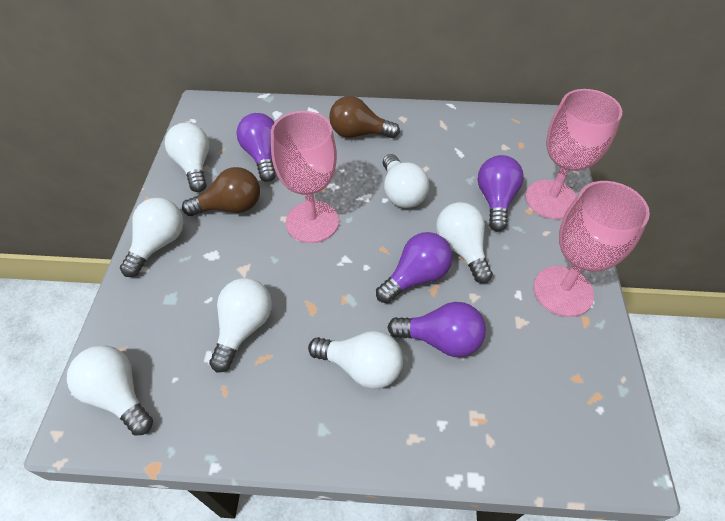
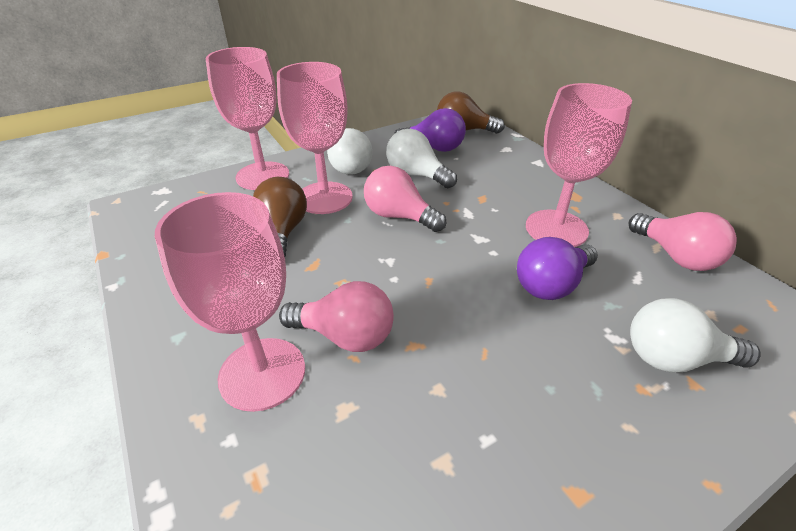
pink goblet: 3 -> 4
pink light bulb: 0 -> 3
purple light bulb: 4 -> 2
white light bulb: 7 -> 3

